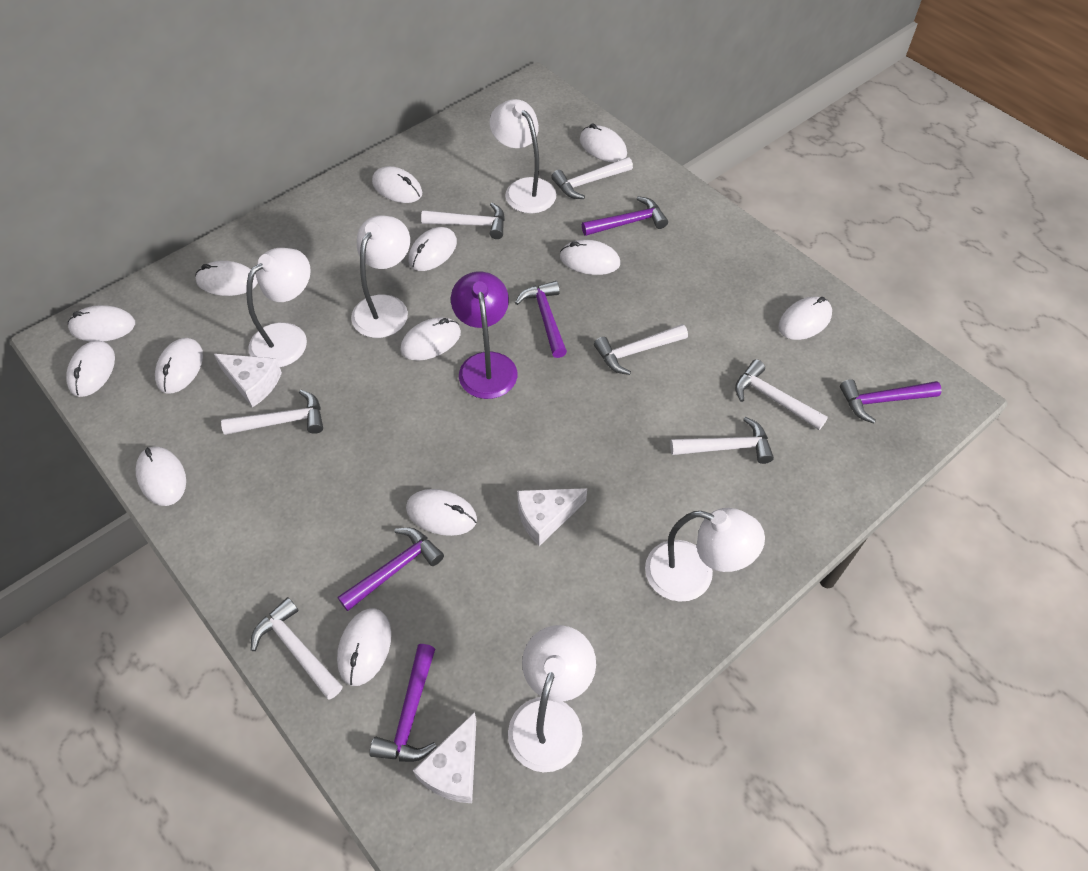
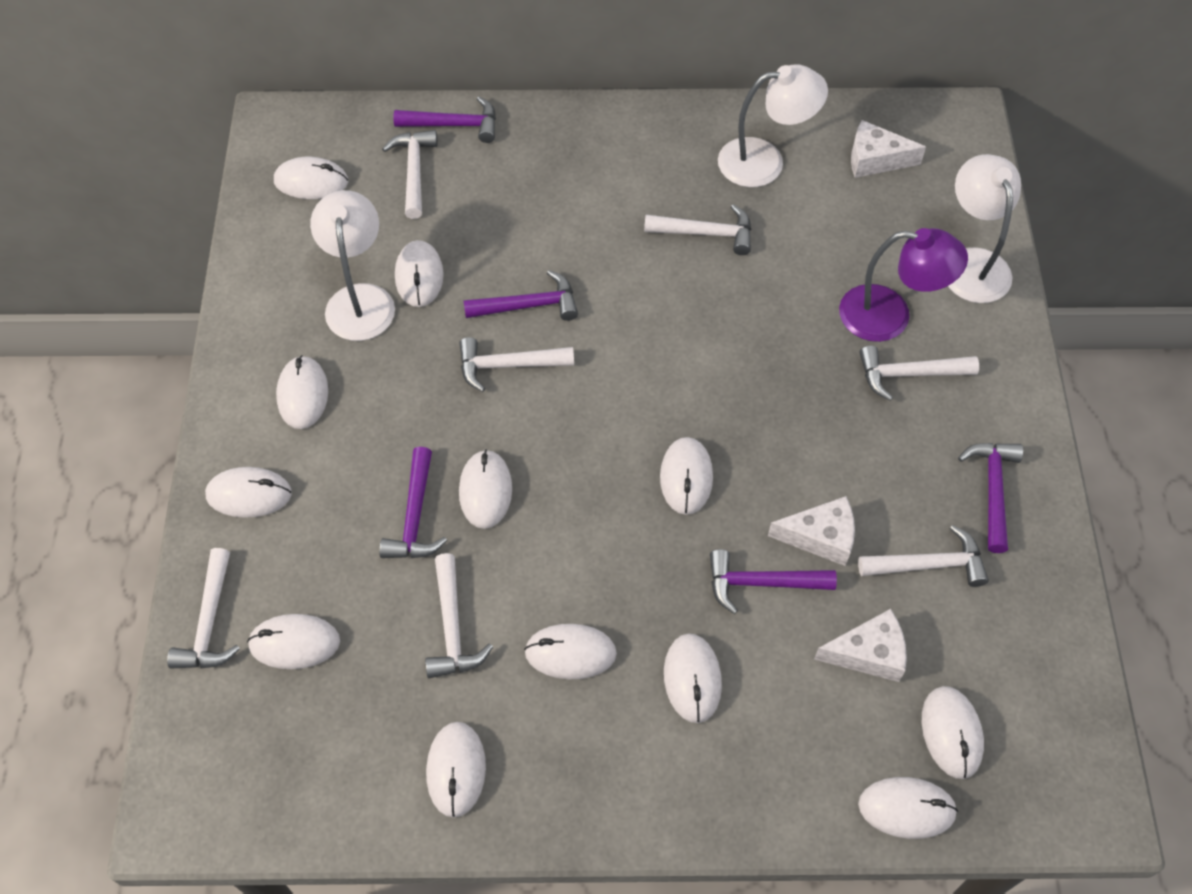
white lamp: 5 -> 3
white mouse: 13 -> 12

